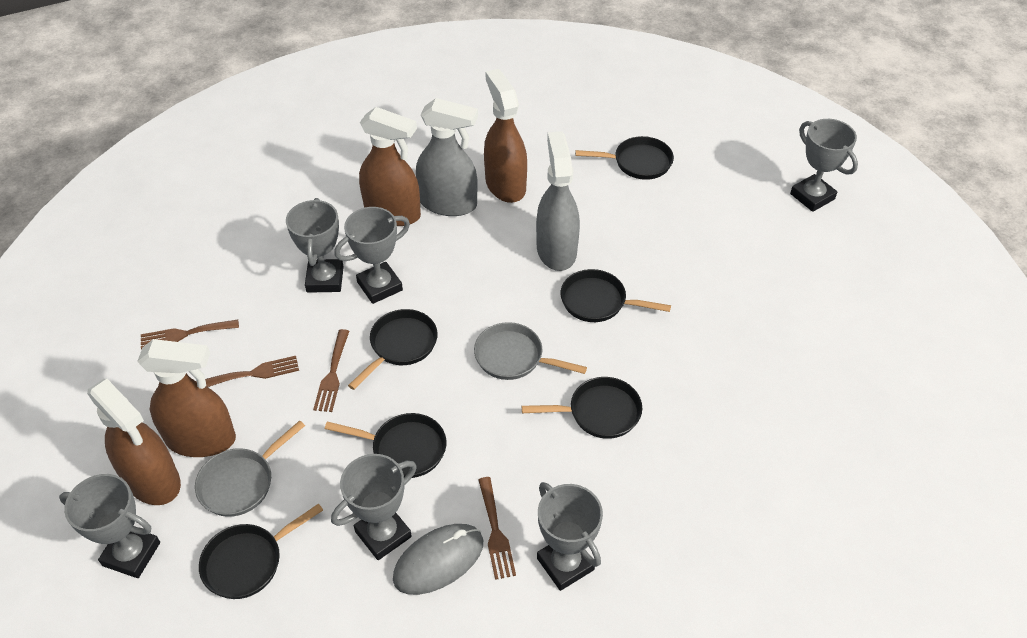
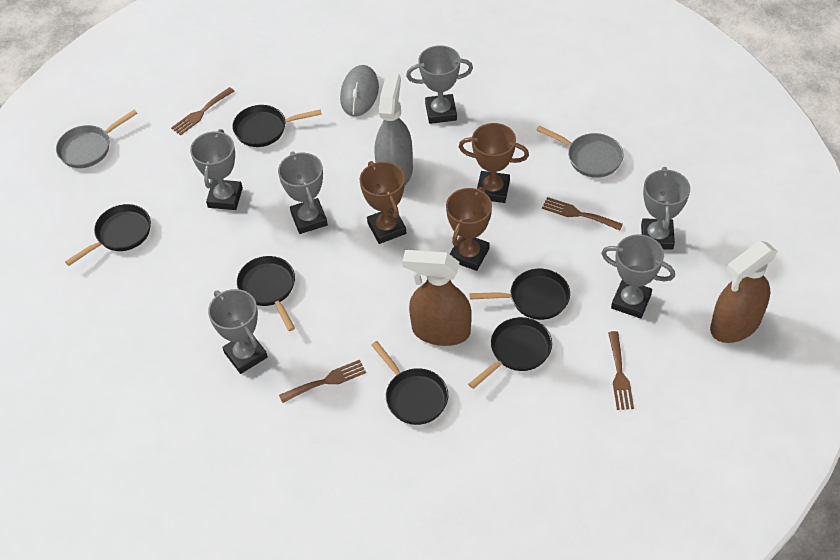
brown spray bottle: 4 -> 2
brown trophy: 0 -> 3
grey spray bottle: 2 -> 1

